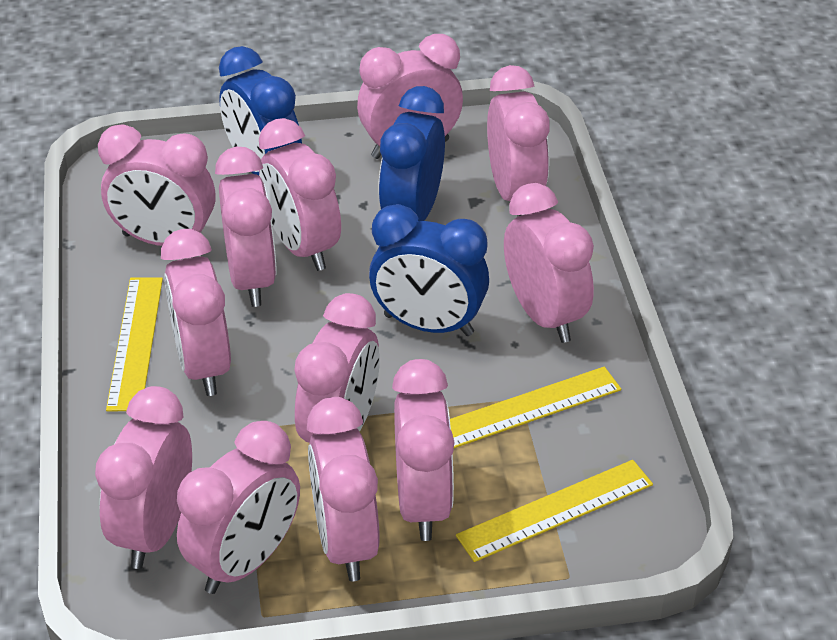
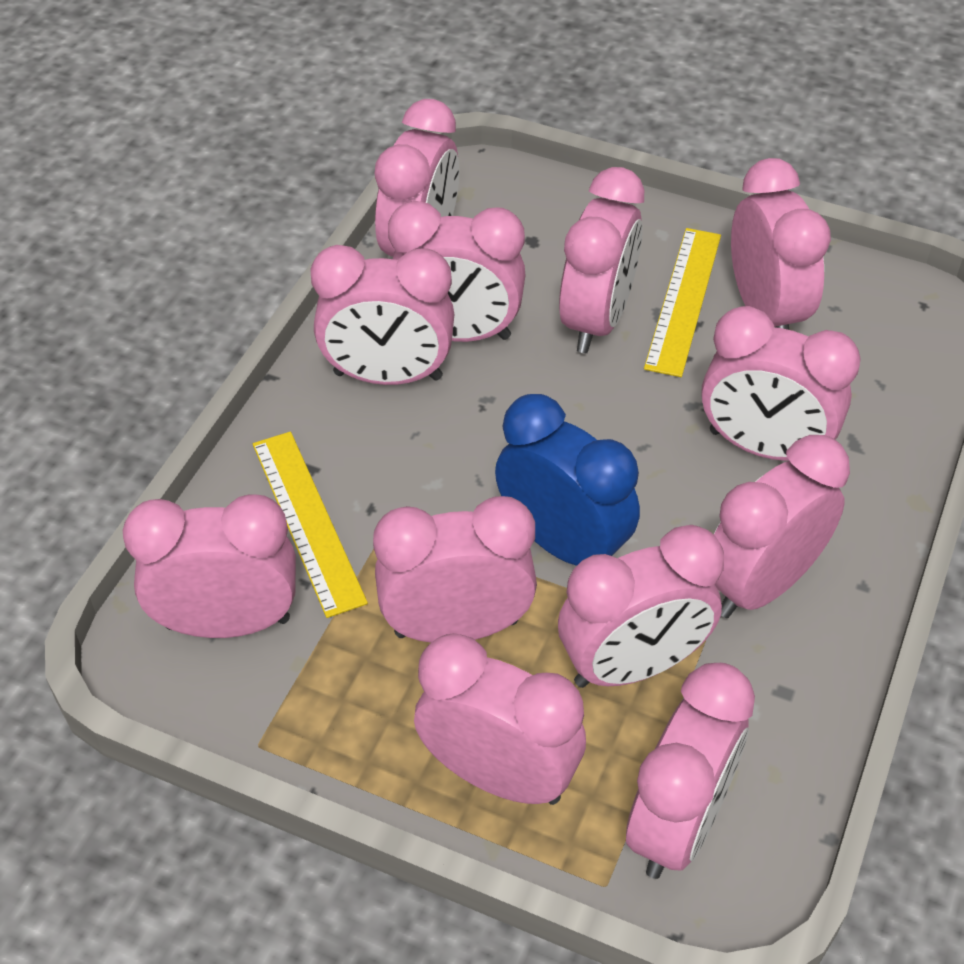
blue clock: 3 -> 1
yellow ruler: 3 -> 2

